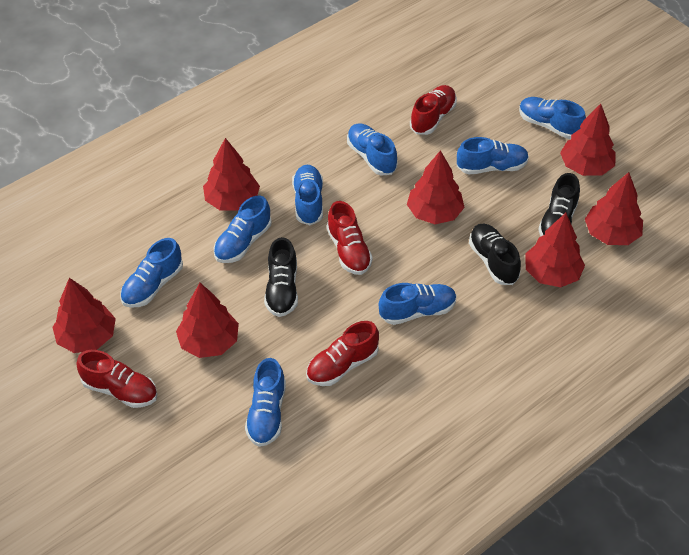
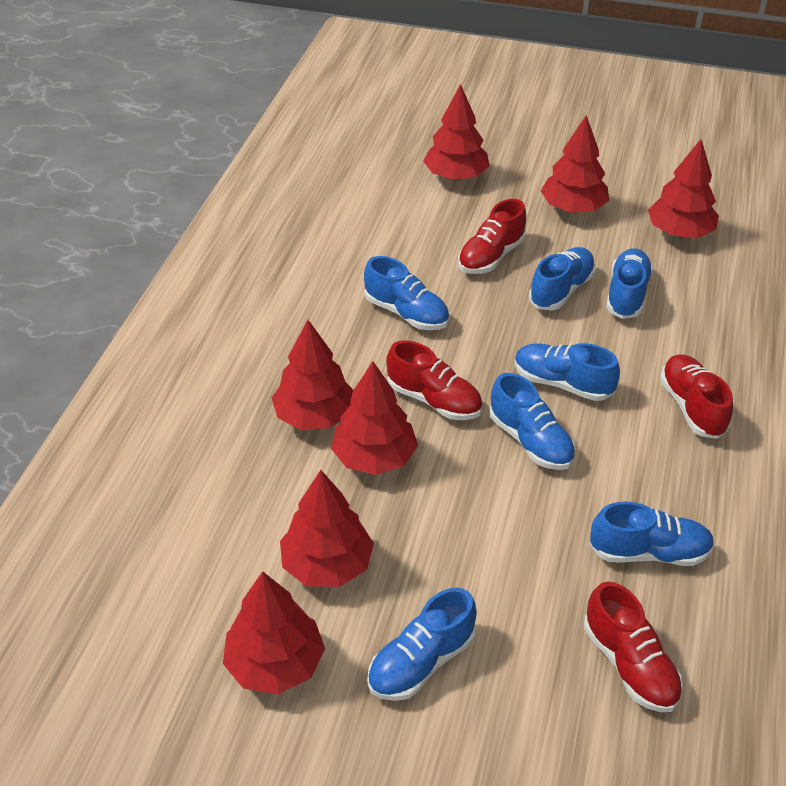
black shoe: 3 -> 0
blue shoe: 8 -> 7

